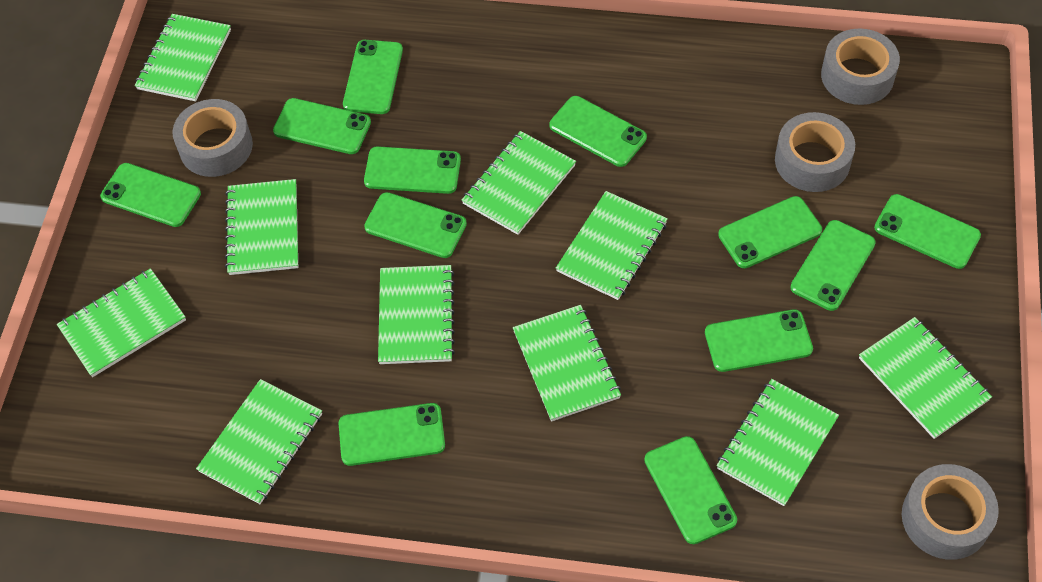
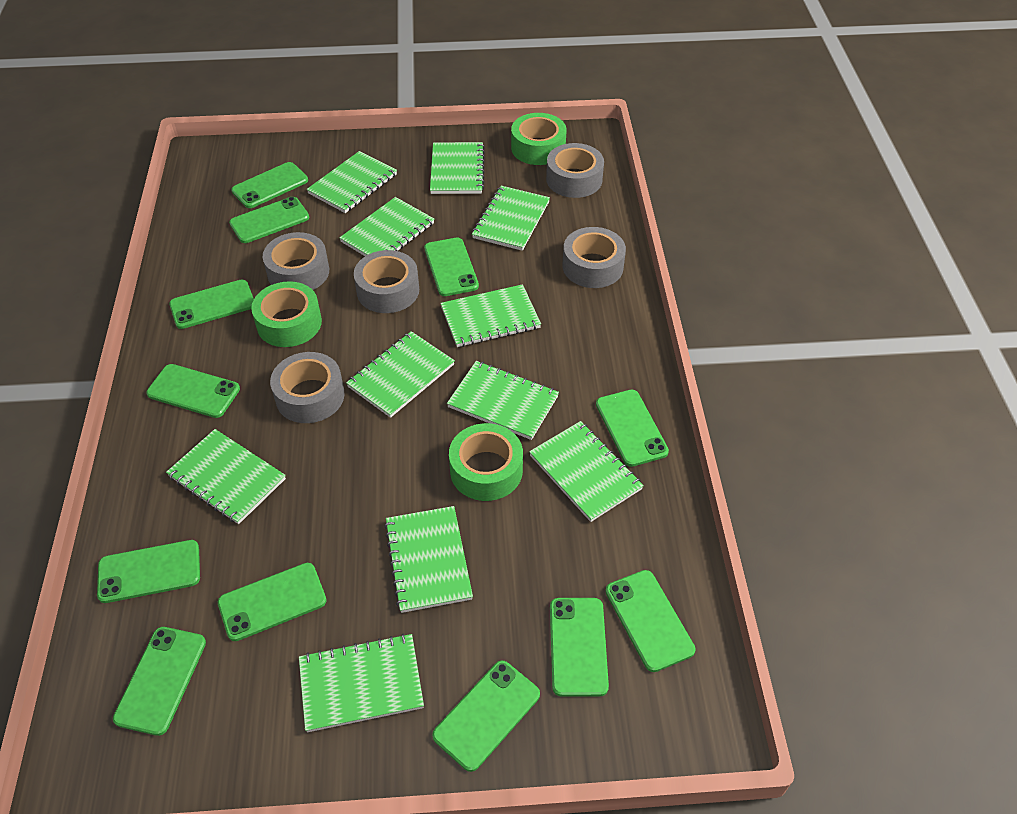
green notebook: 10 -> 11
green tape: 0 -> 3
grey tape: 4 -> 5

